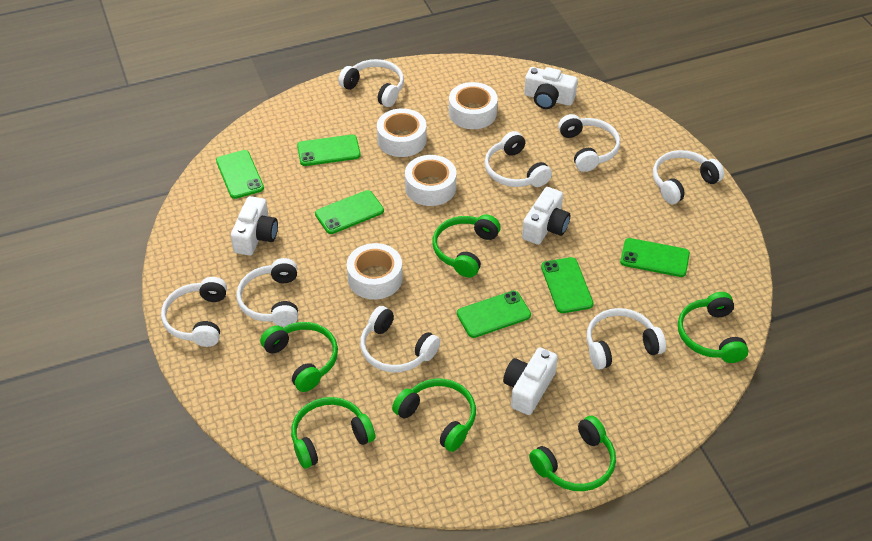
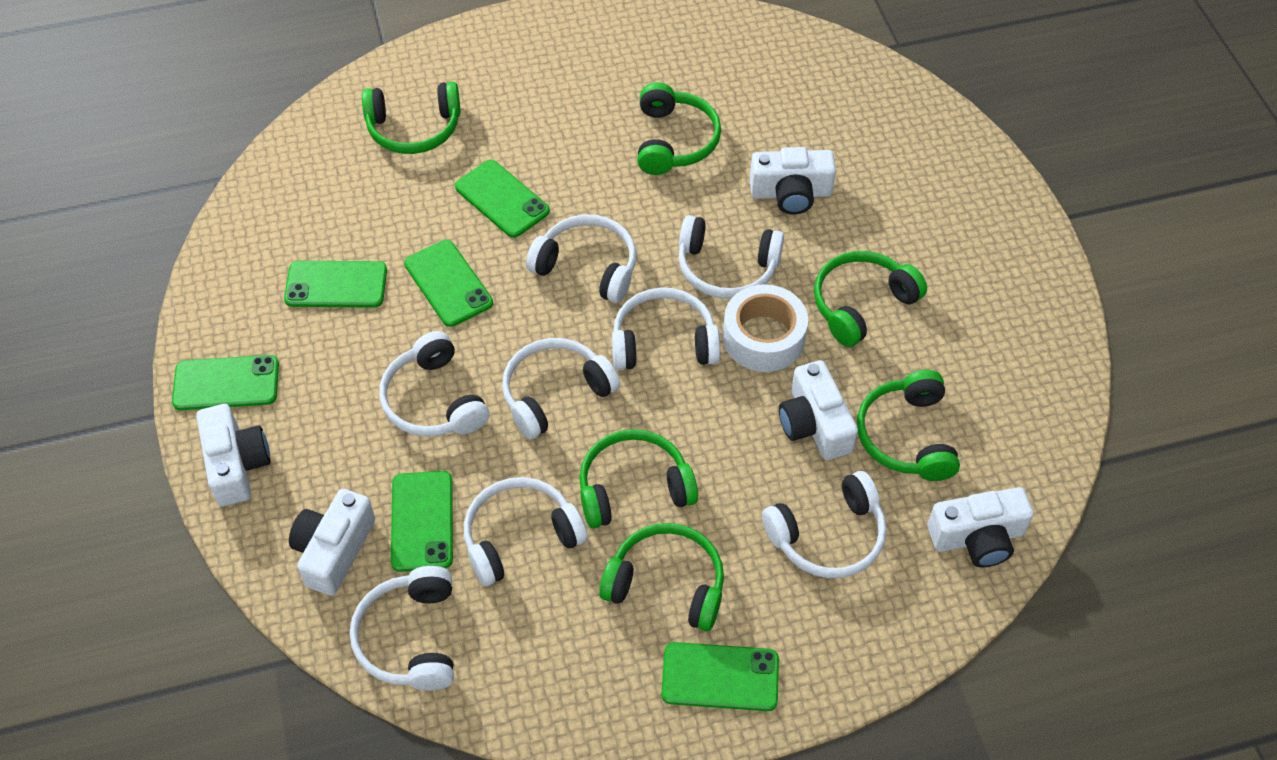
white camera: 4 -> 5
white tape: 4 -> 1

